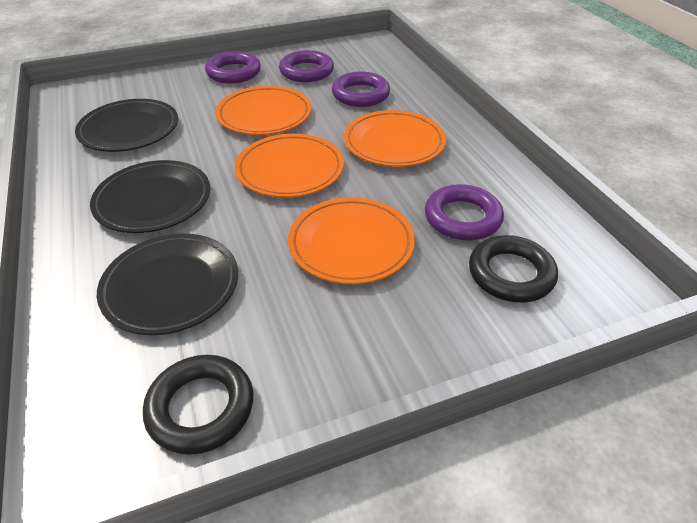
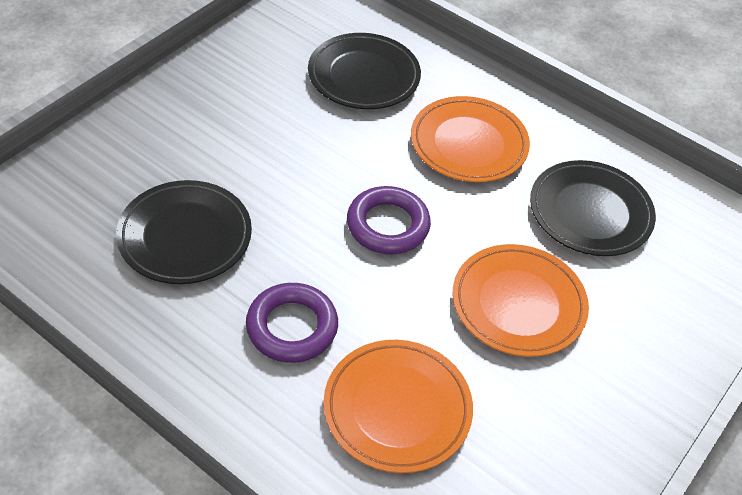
black ring: 2 -> 0
orange plate: 4 -> 3
purple ring: 4 -> 2

